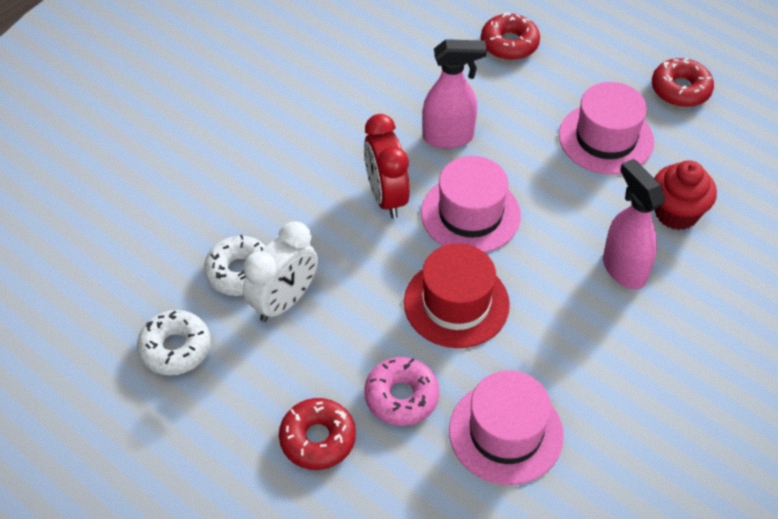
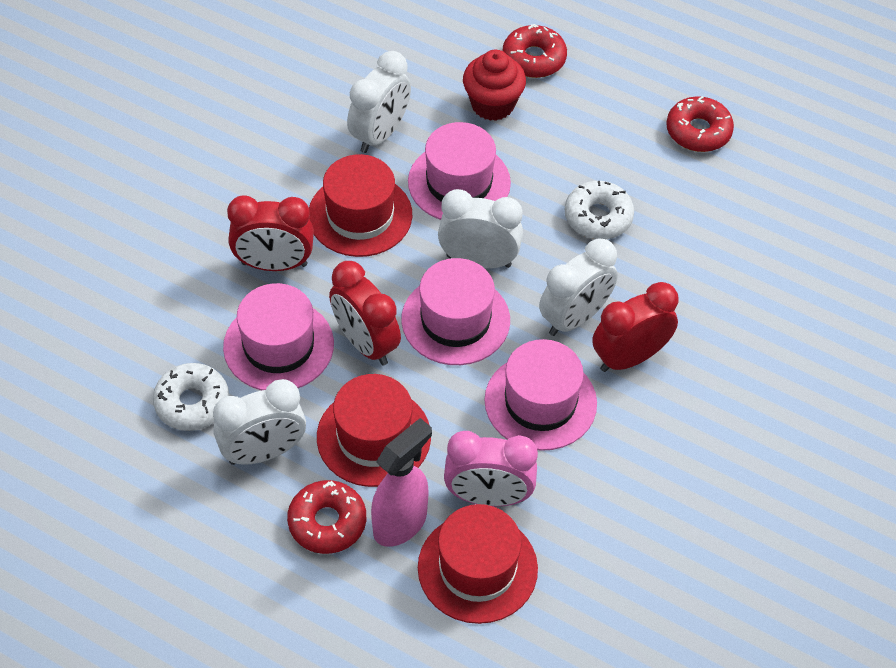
pink clock: 0 -> 1
pink donut: 1 -> 0
pink hat: 3 -> 4
pink spray bottle: 2 -> 1
red clock: 1 -> 3
red hat: 1 -> 3
white clock: 1 -> 4

